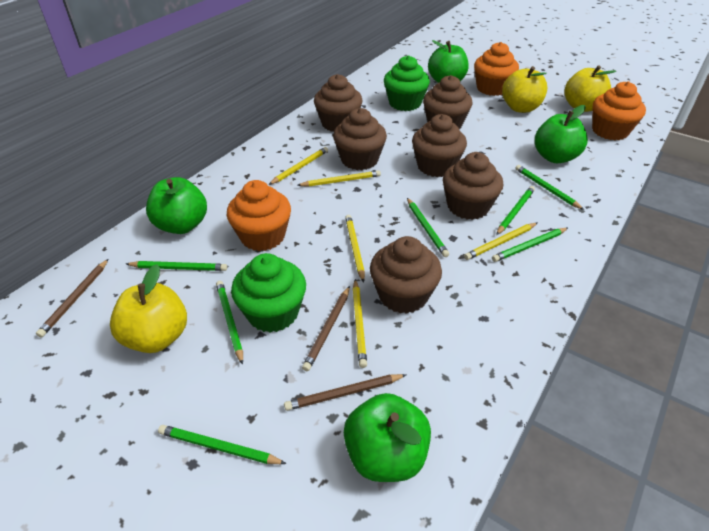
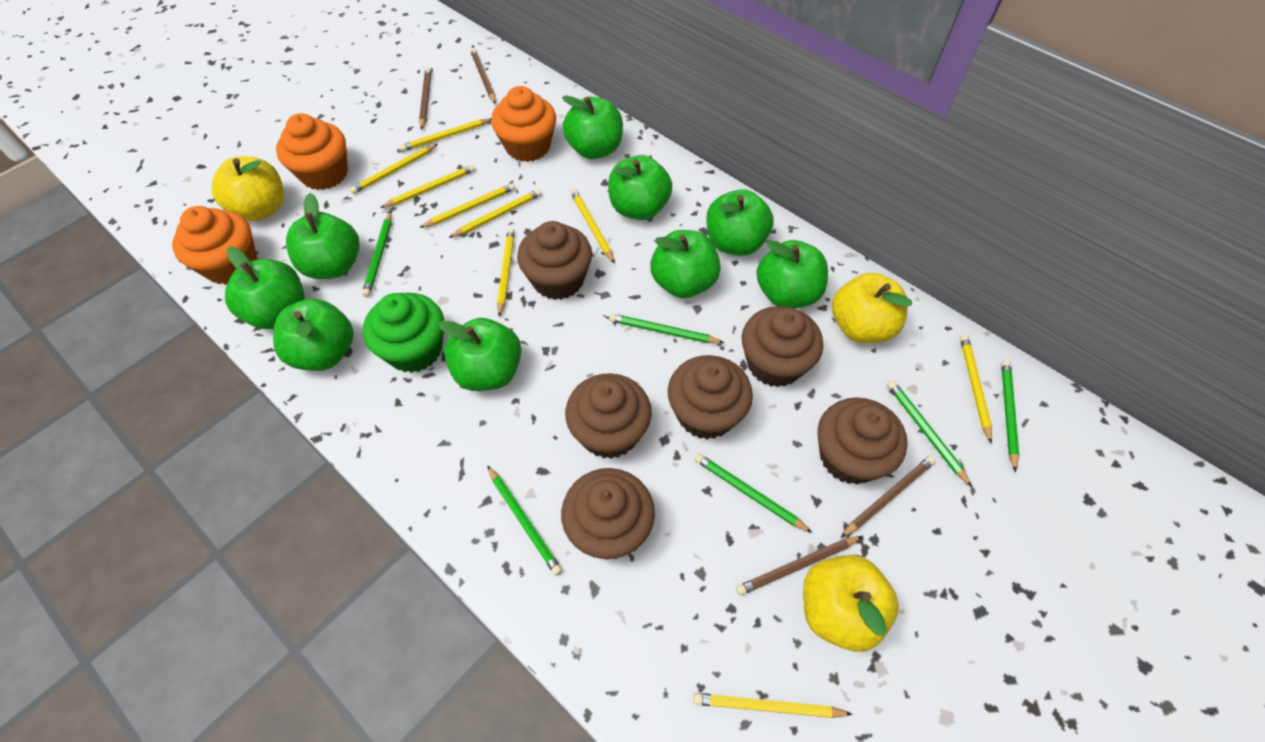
brown pencil: 3 -> 4
green apple: 4 -> 9
green cupcake: 2 -> 1
green pencil: 7 -> 6
yellow pencil: 5 -> 9

